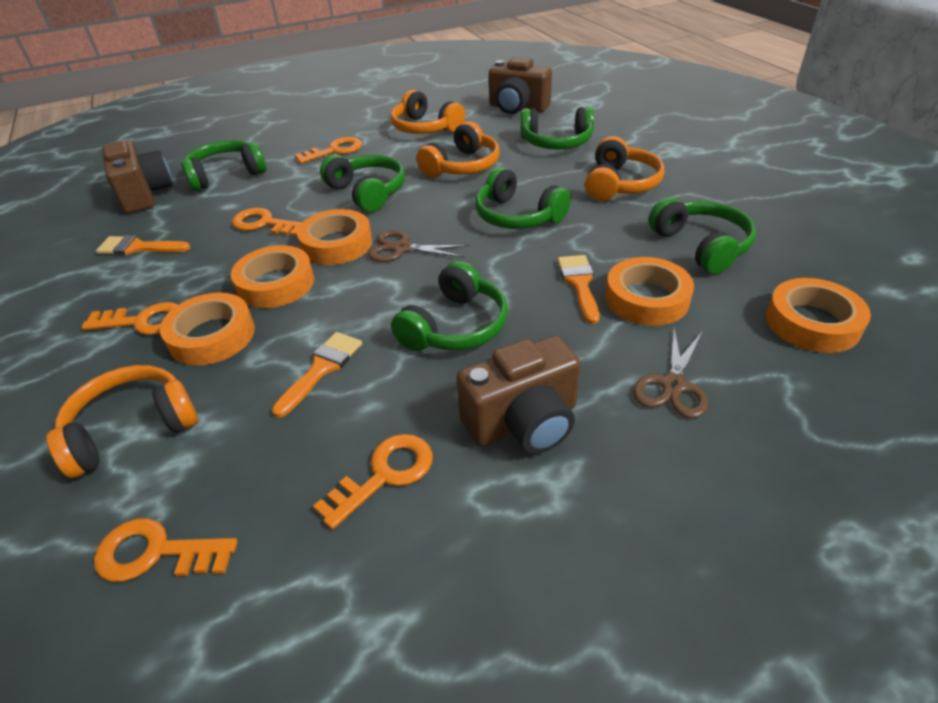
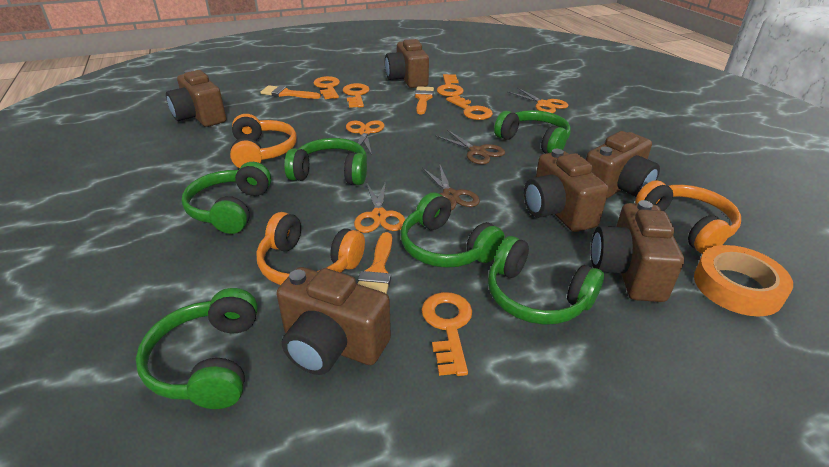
brown camera: 3 -> 6
orange headphones: 4 -> 3
orange scissors: 0 -> 3
orange tape: 5 -> 1

